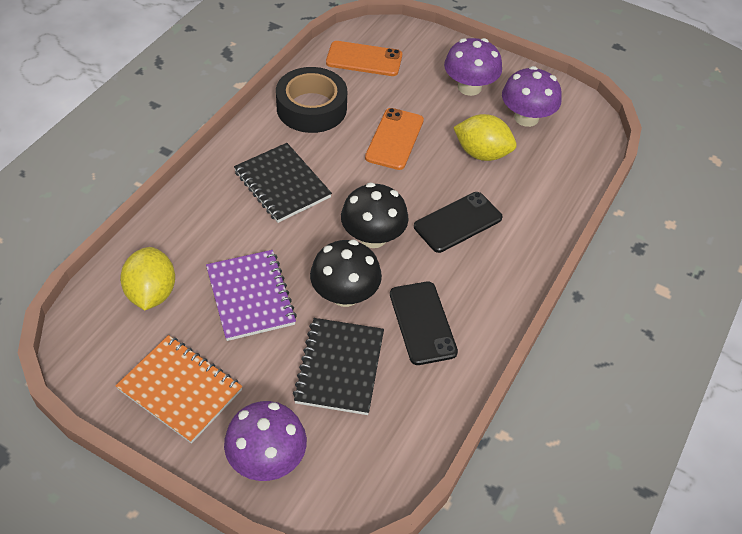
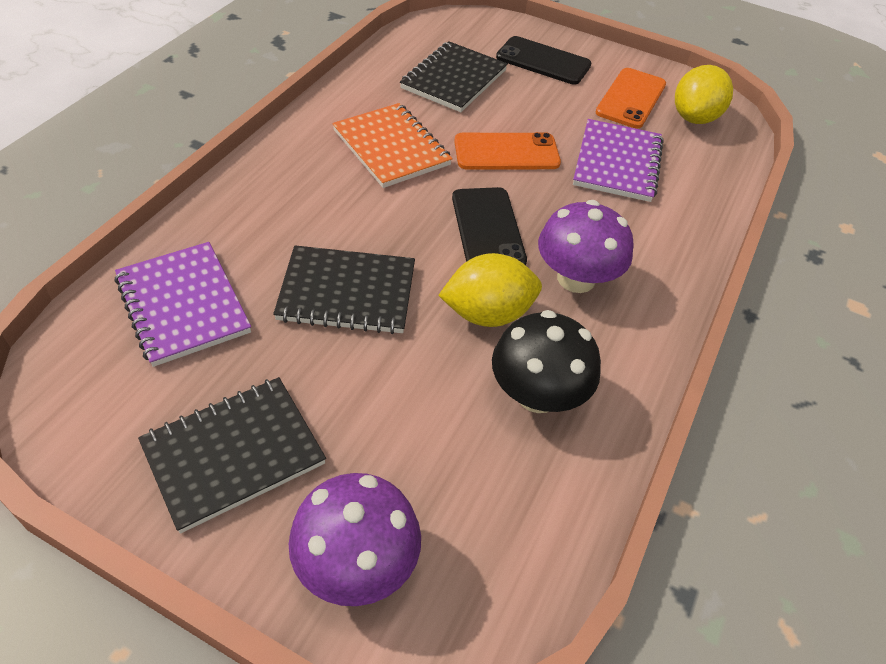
black mushroom: 2 -> 1
black notebook: 2 -> 3
black tape: 1 -> 0
purple mushroom: 3 -> 2
purple notebook: 1 -> 2

